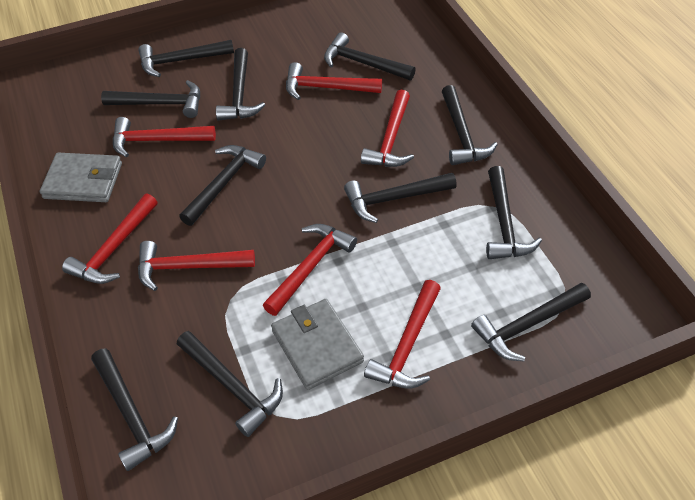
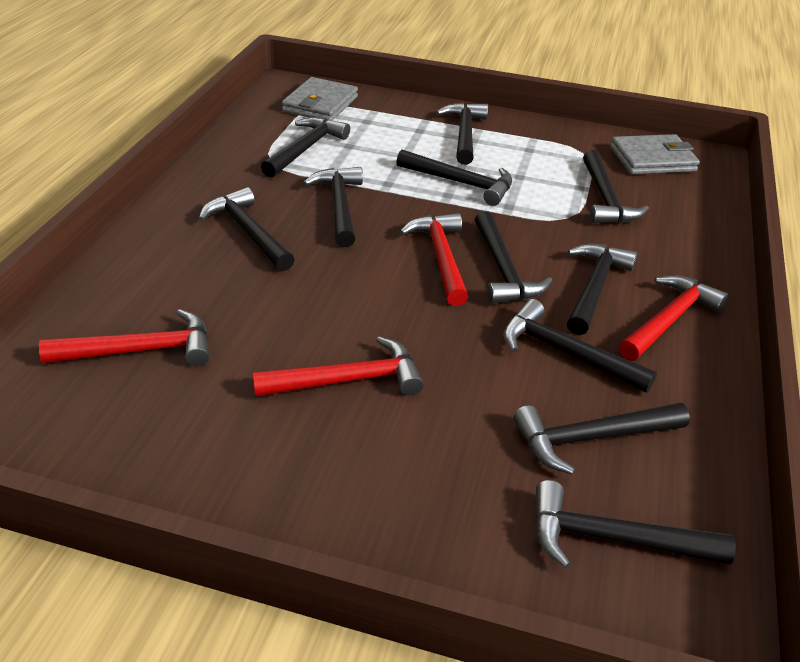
red hammer: 7 -> 4

